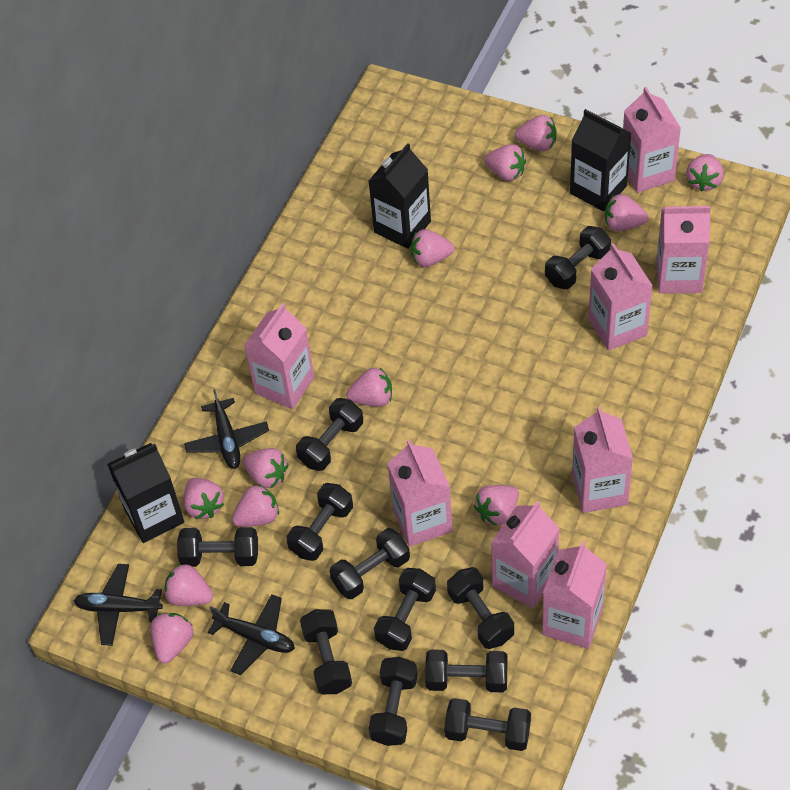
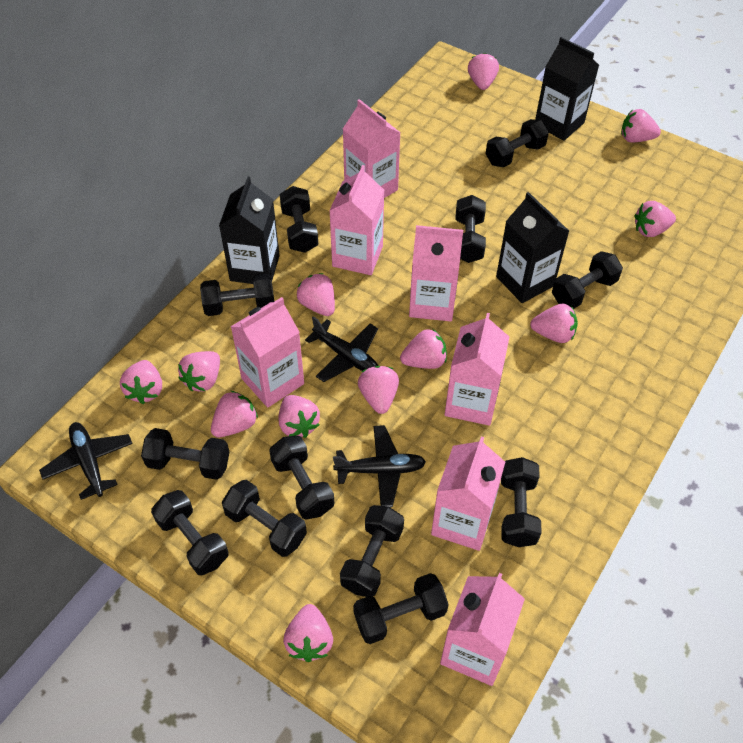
black dumbbell: 11 -> 12
pink carton: 8 -> 7

